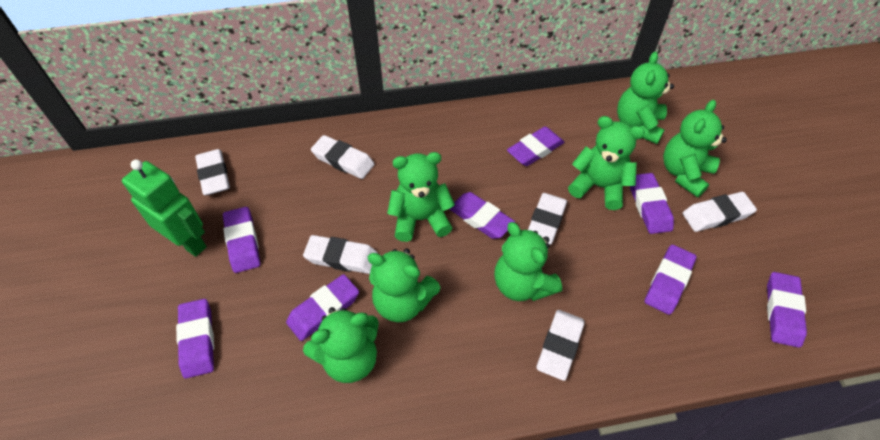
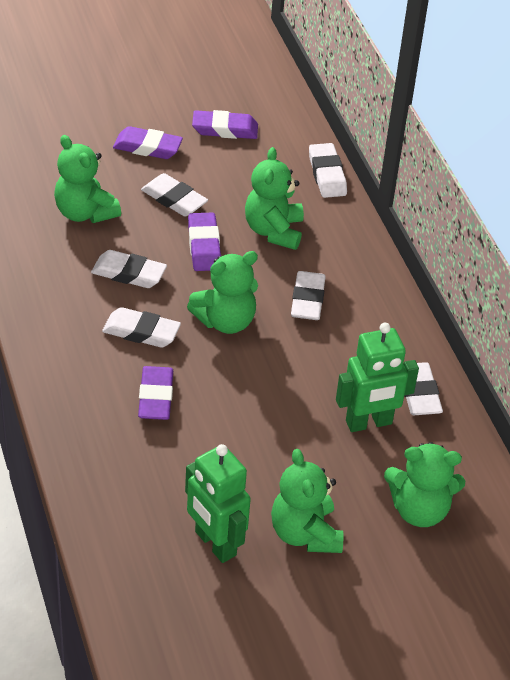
green robot: 1 -> 2
green teddy bear: 7 -> 5
purple eraser: 8 -> 4

